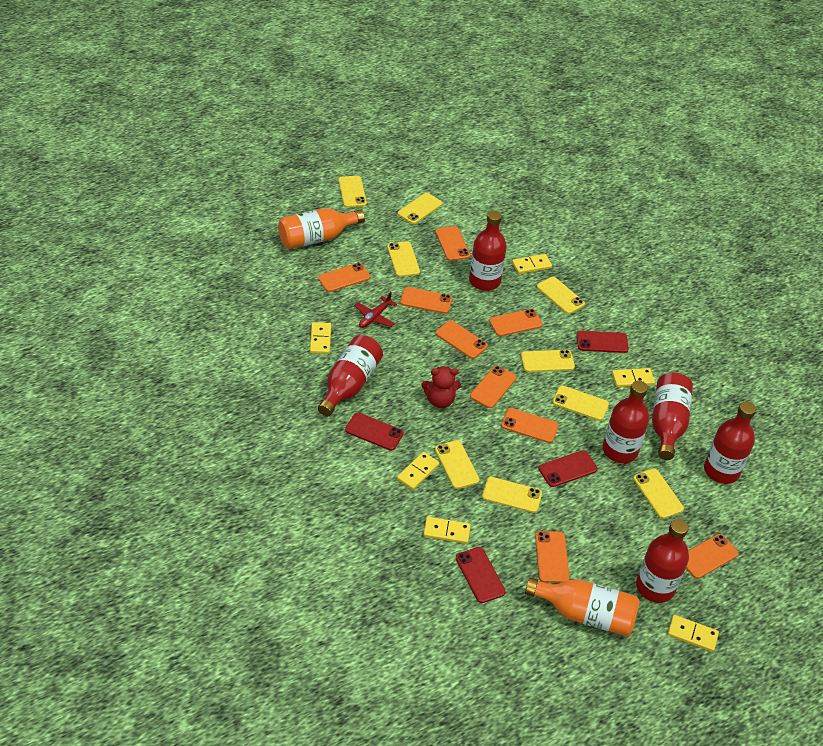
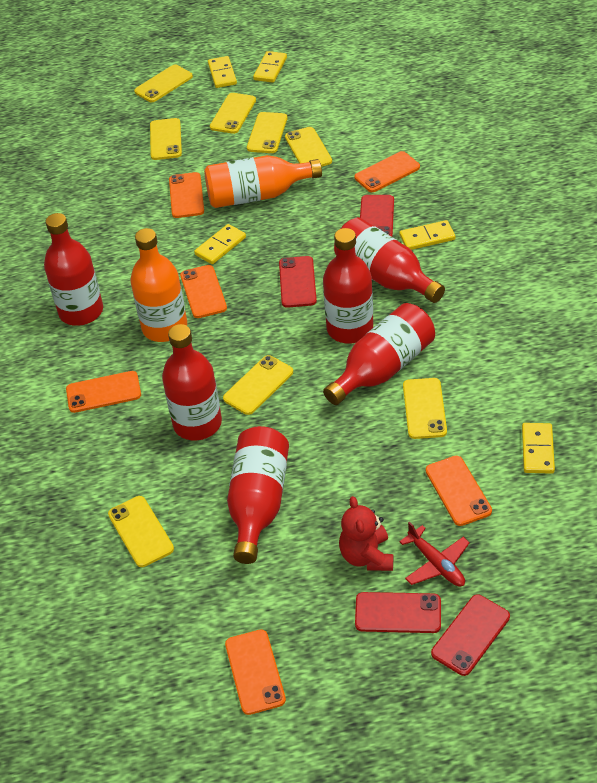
orange phone: 9 -> 6
yellow domino: 6 -> 5
yellow phone: 9 -> 8

